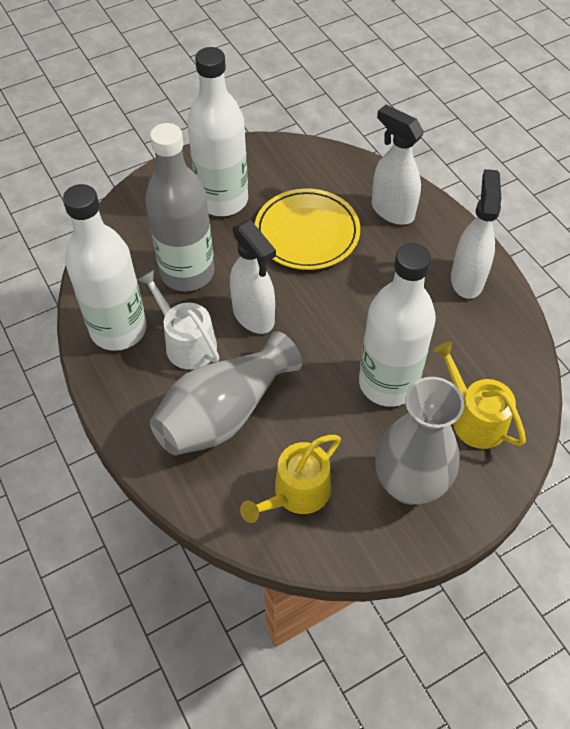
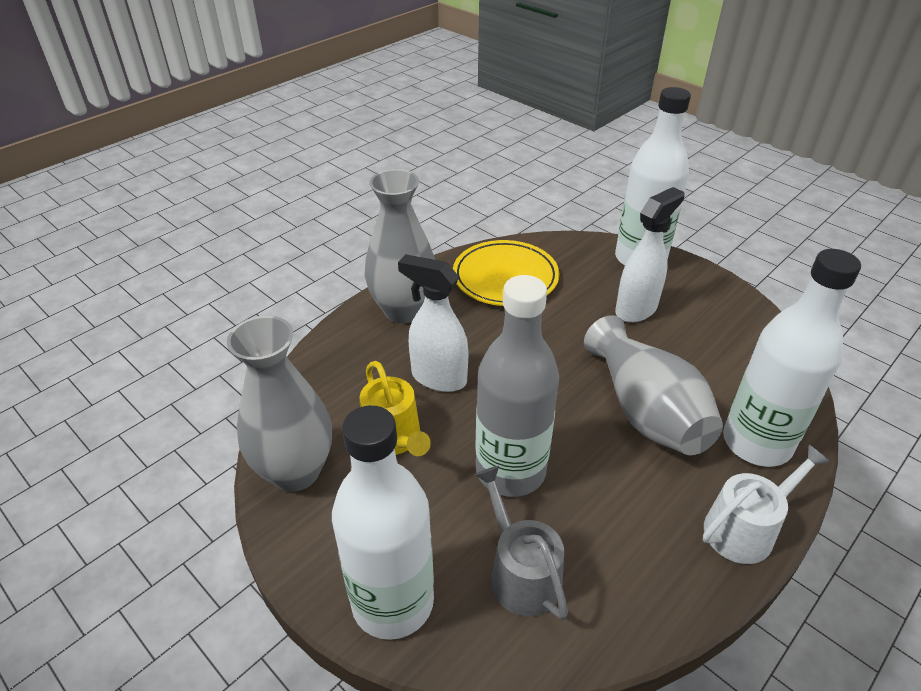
grey vase: 2 -> 3
grey watering can: 0 -> 1
white spray bottle: 3 -> 2
yellow watering can: 2 -> 1

